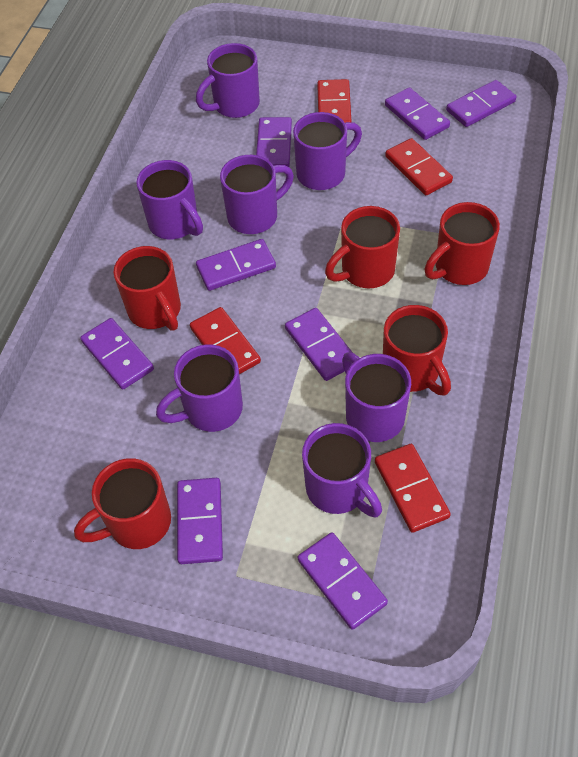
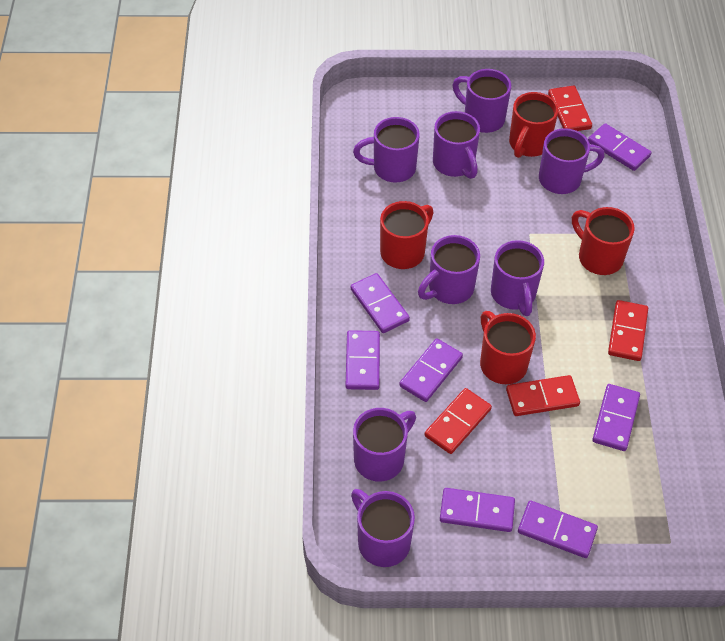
purple domino: 8 -> 7
purple mug: 7 -> 8
red mug: 5 -> 4

